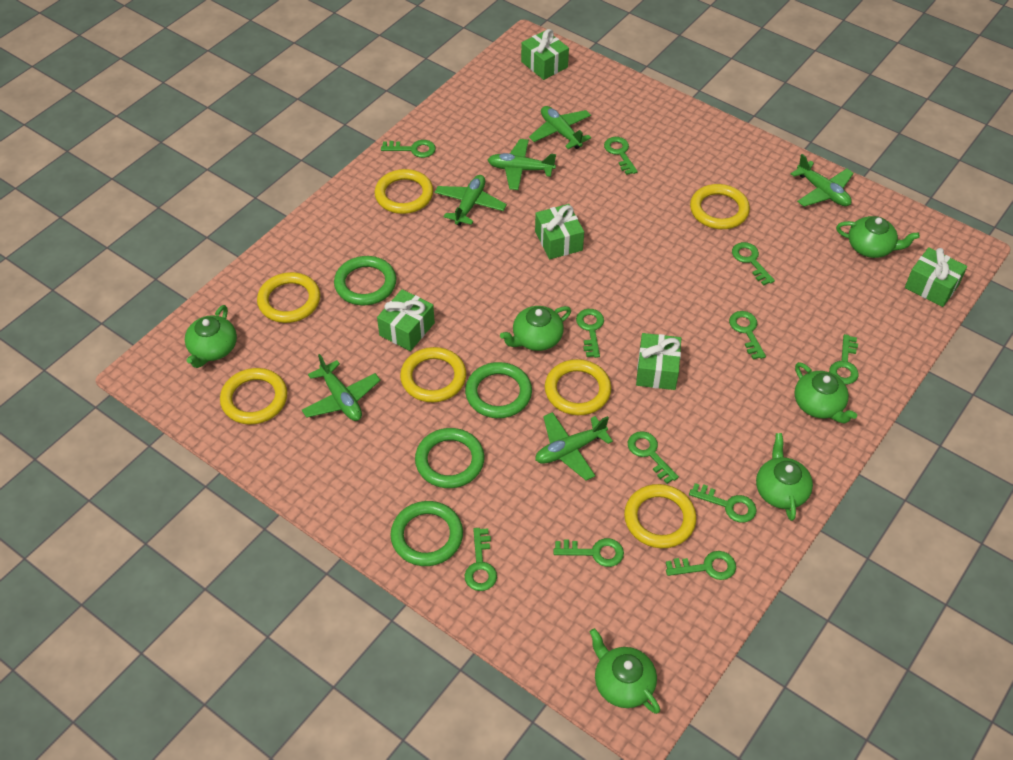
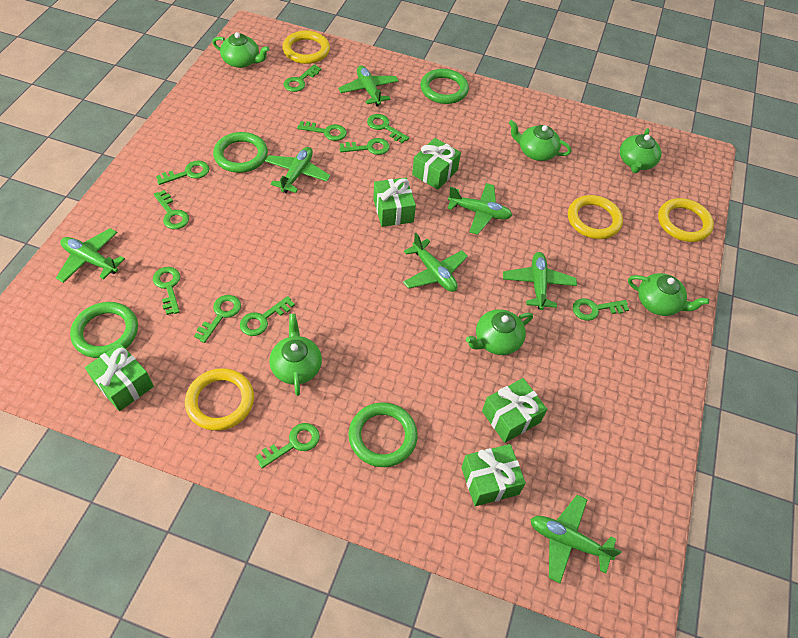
green plane: 6 -> 7
yellow ring: 7 -> 4

